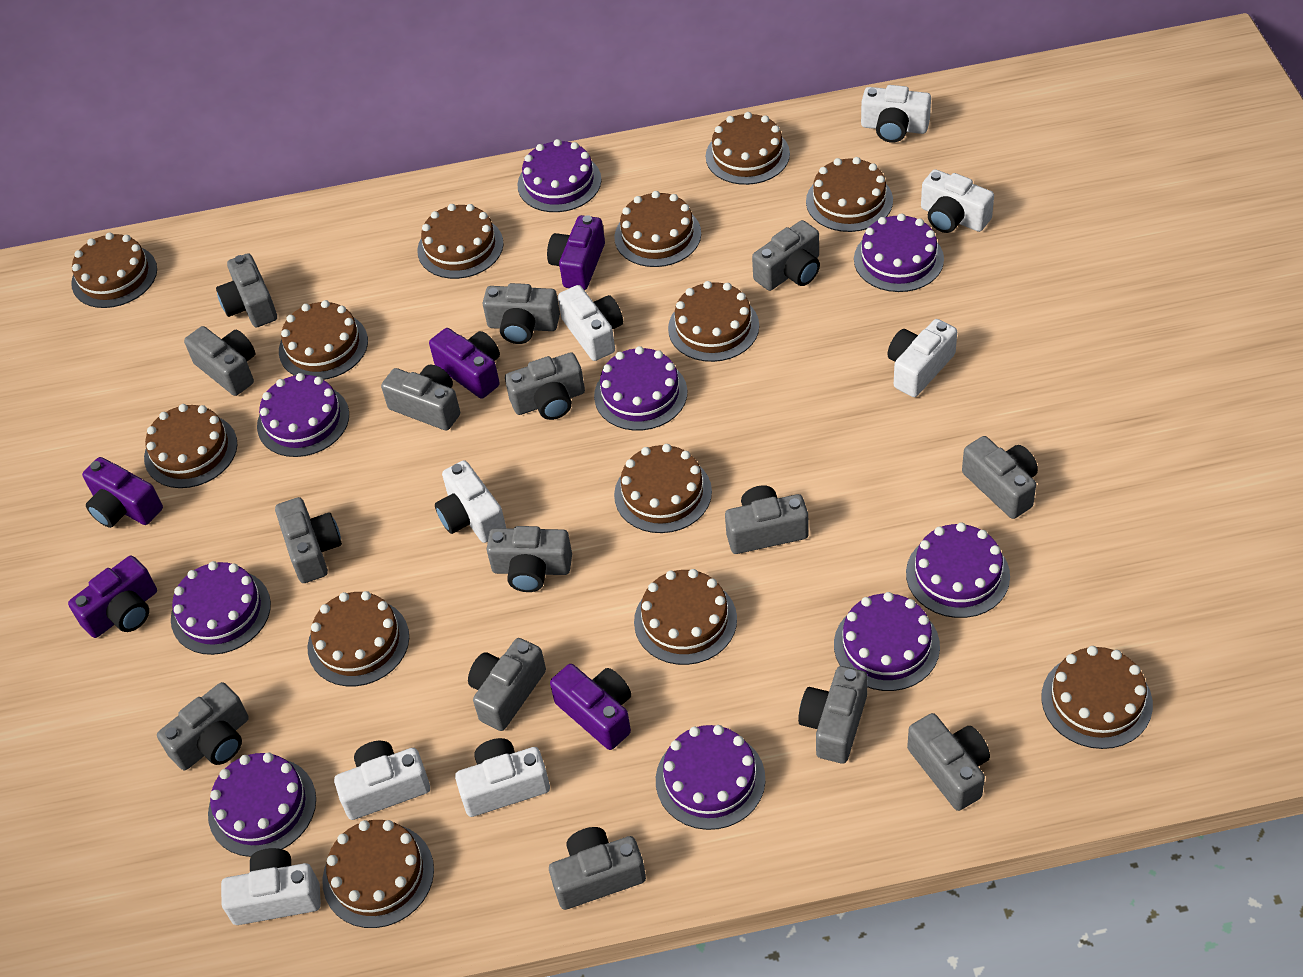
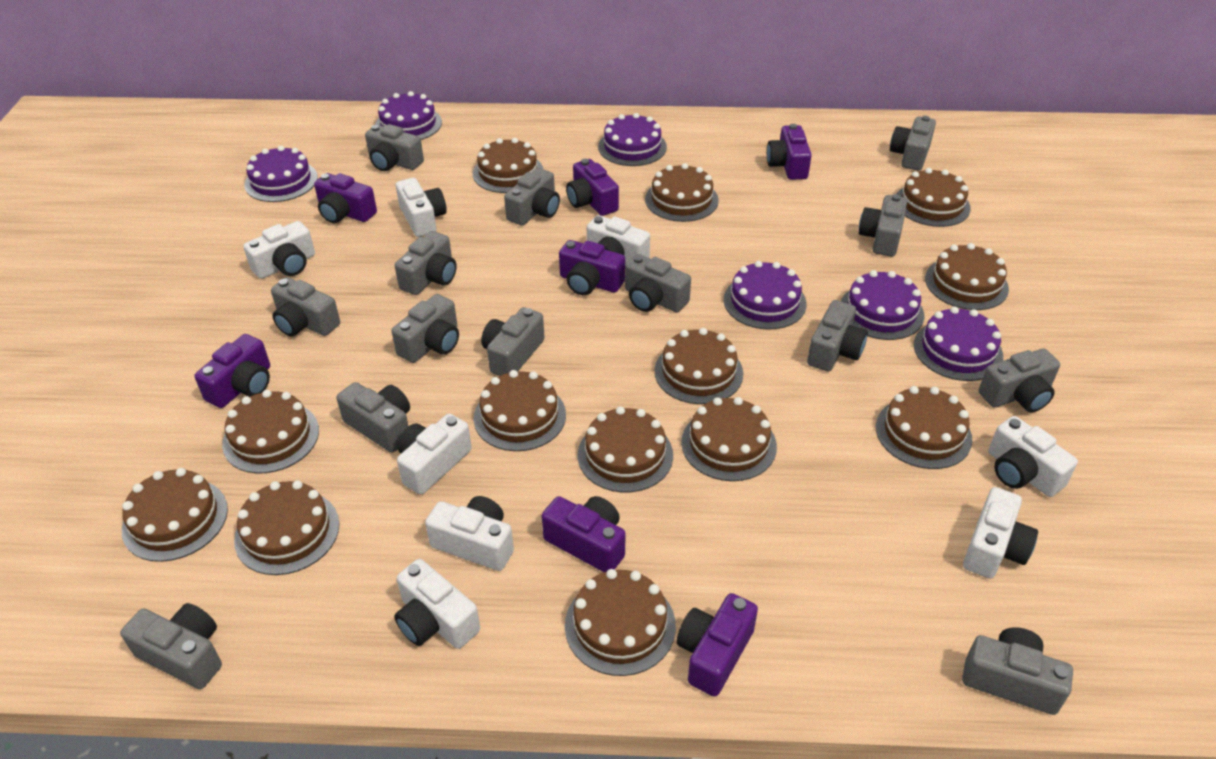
grey camera: 15 -> 14
purple cake: 9 -> 6
purple camera: 5 -> 7

